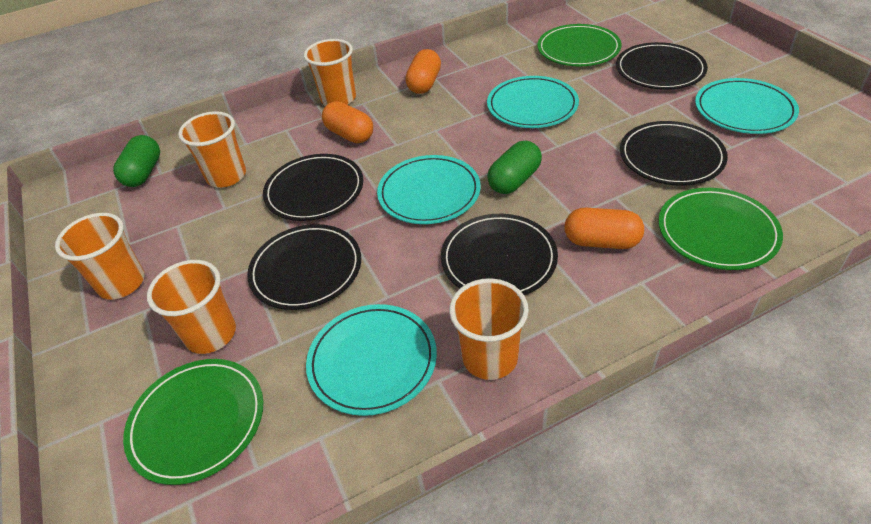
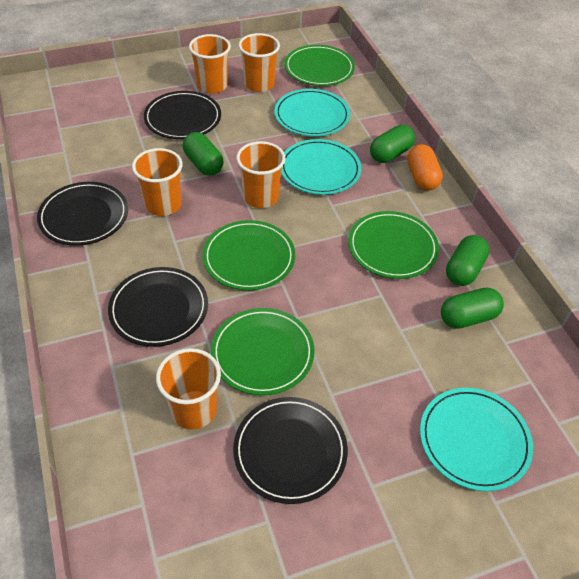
black plate: 5 -> 4
green capsule: 2 -> 4
green plate: 3 -> 4
orange capsule: 3 -> 1
turquoise plate: 4 -> 3

